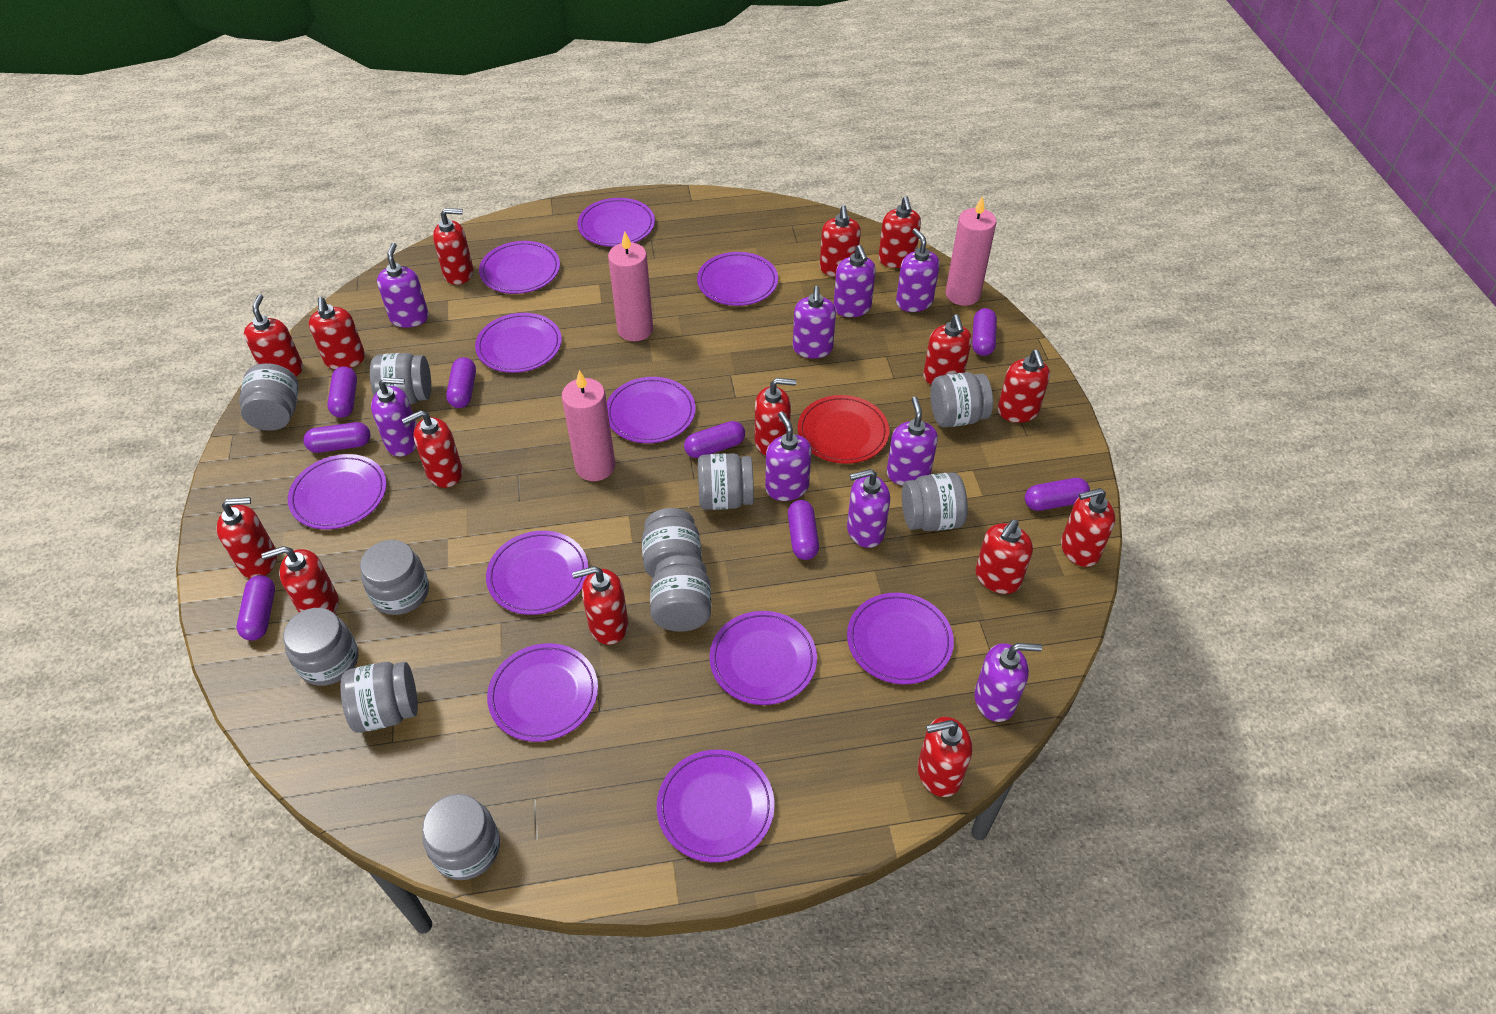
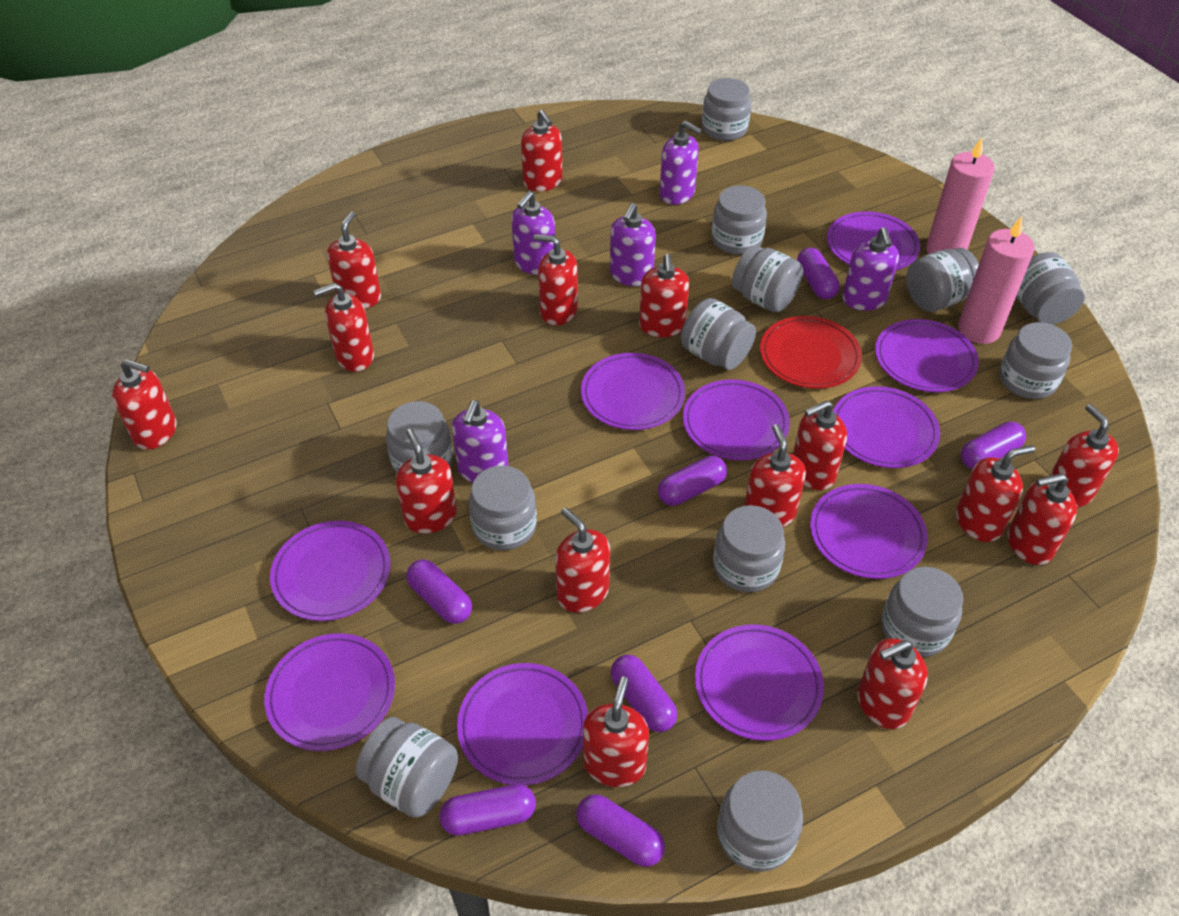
grey jar: 11 -> 13
pink candle: 3 -> 2
purple capsule: 8 -> 7
purple plate: 11 -> 10
purple soap dispenser: 9 -> 5

